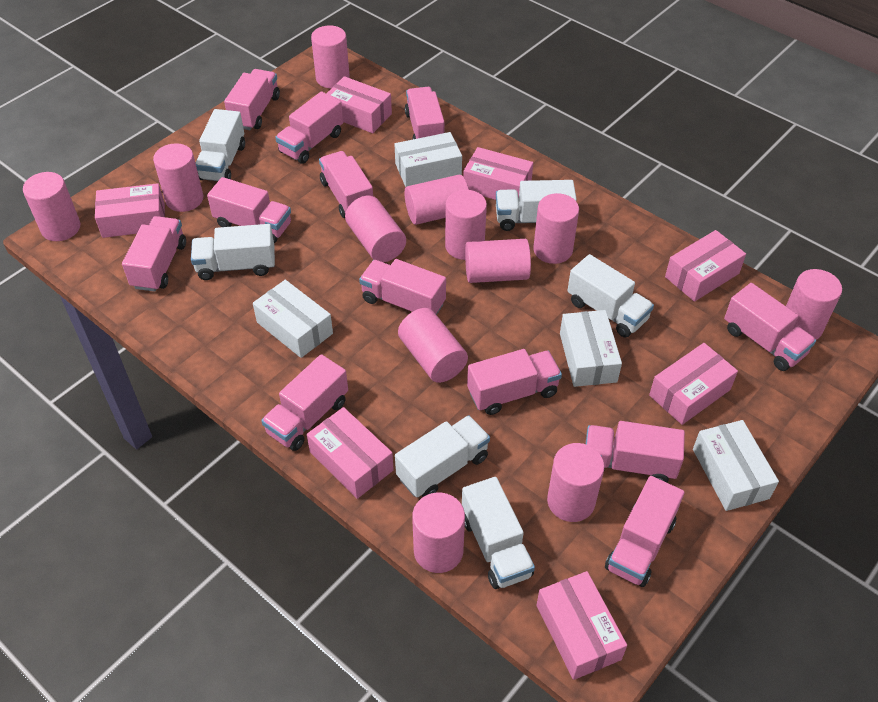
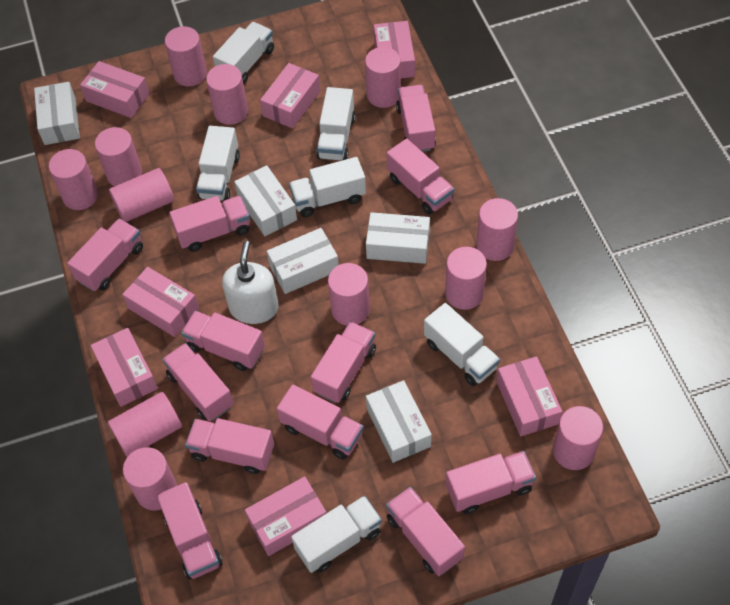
white box: 4 -> 5
white soap dispenser: 0 -> 1

